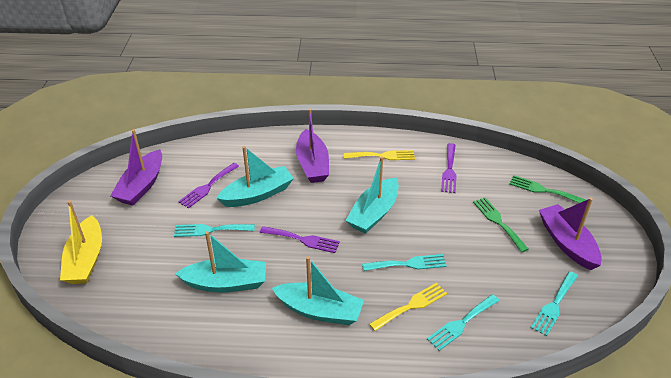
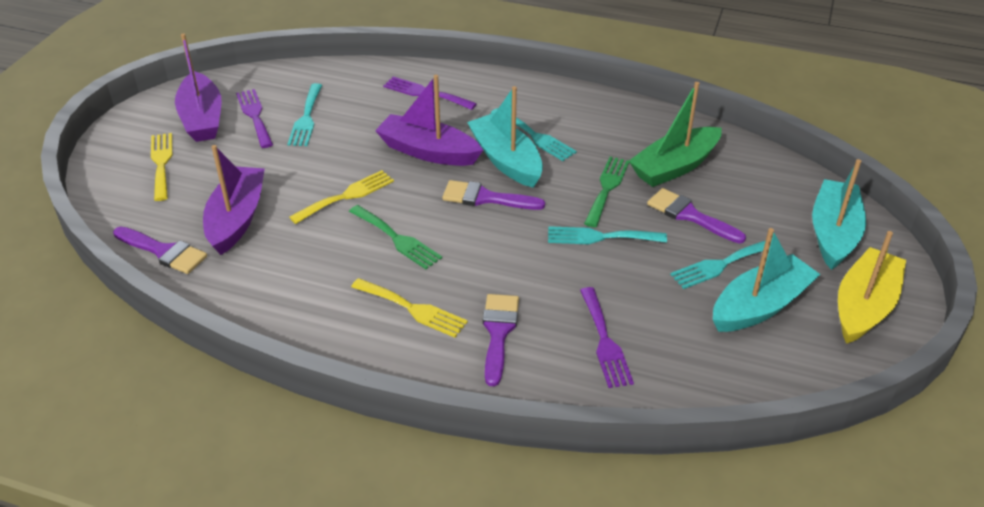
green boat: 0 -> 1
purple brush: 0 -> 4
turquoise boat: 4 -> 3
yellow fork: 2 -> 3

